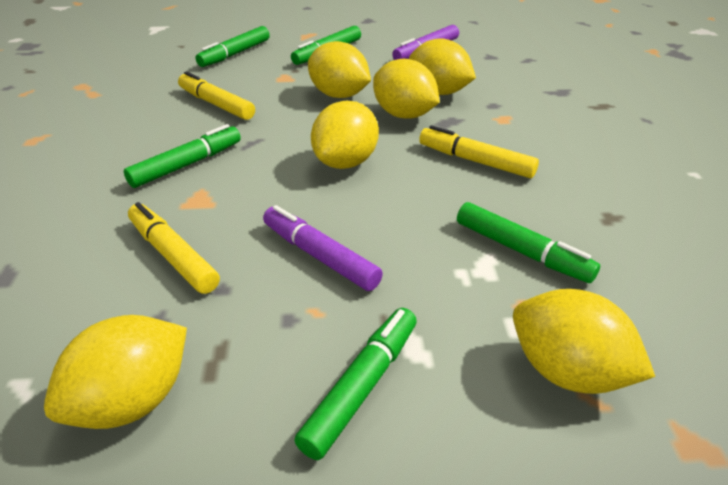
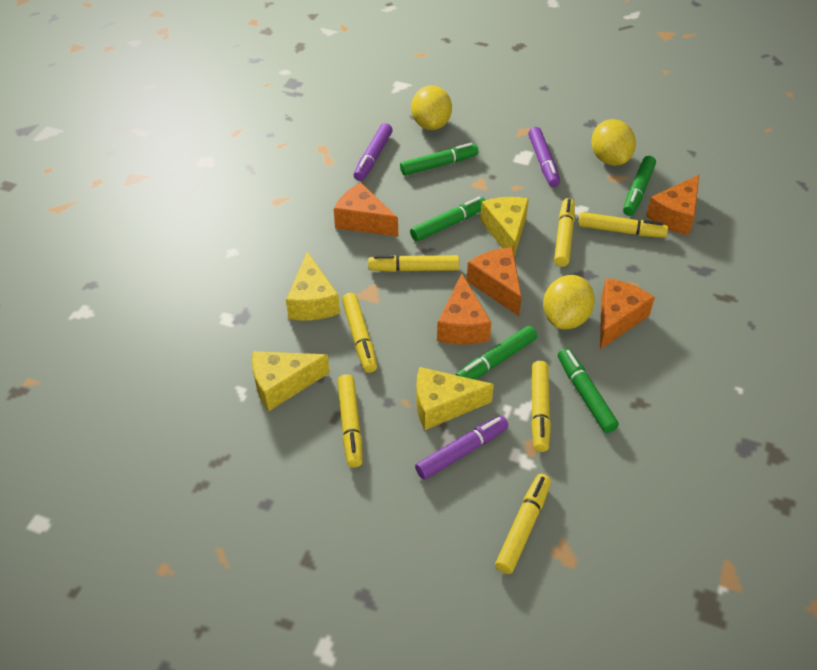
orange cheese: 0 -> 5
purple marker: 2 -> 3
yellow cheese: 0 -> 4
yellow lemon: 6 -> 3
yellow marker: 3 -> 7

